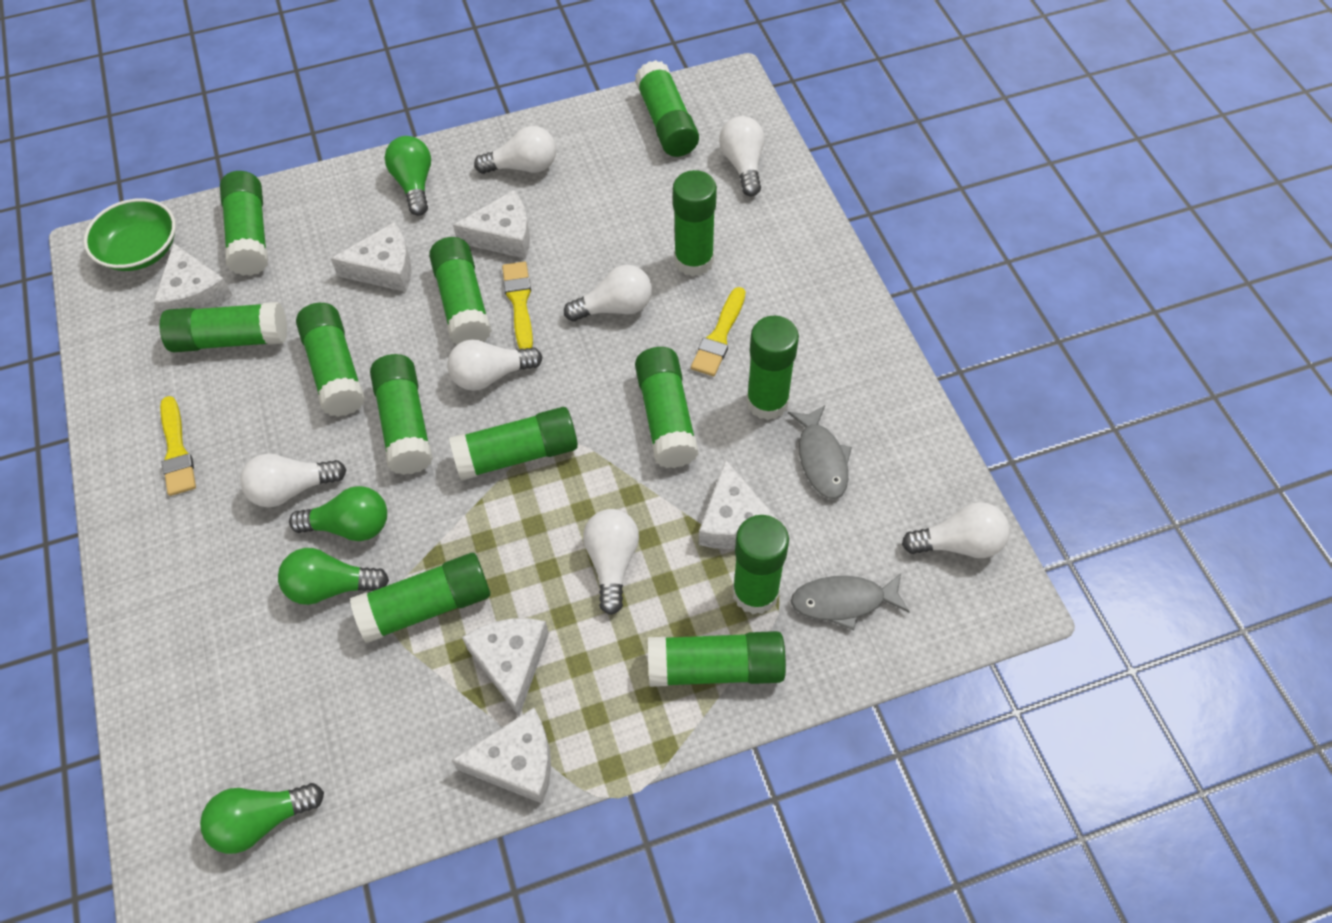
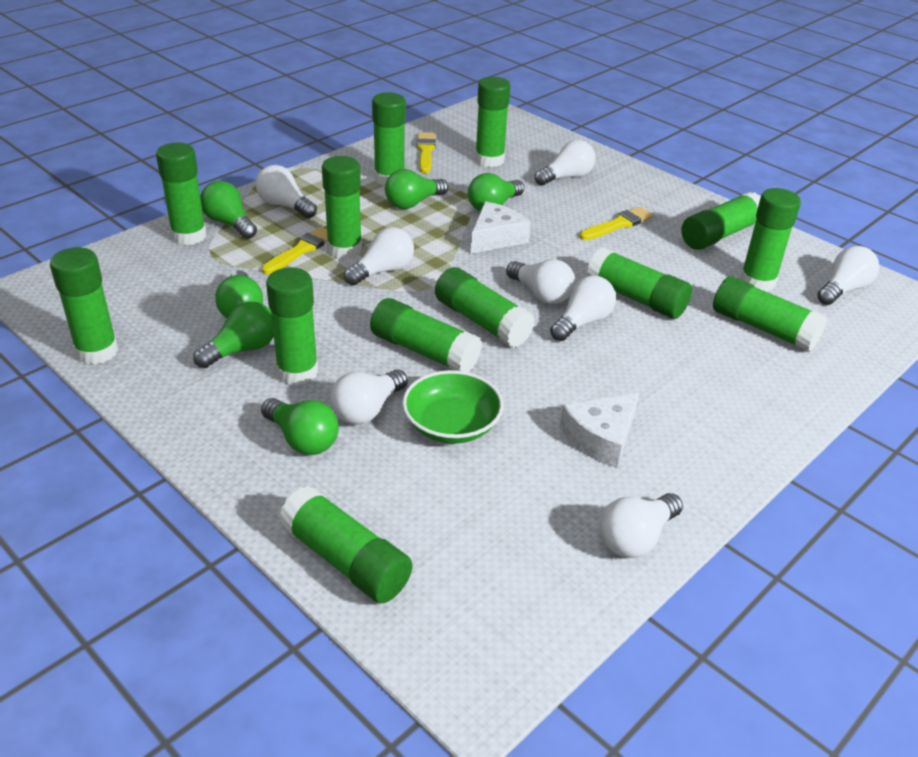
green light bulb: 4 -> 6
grey fish: 2 -> 0
white cheese: 6 -> 2
white light bulb: 7 -> 8

